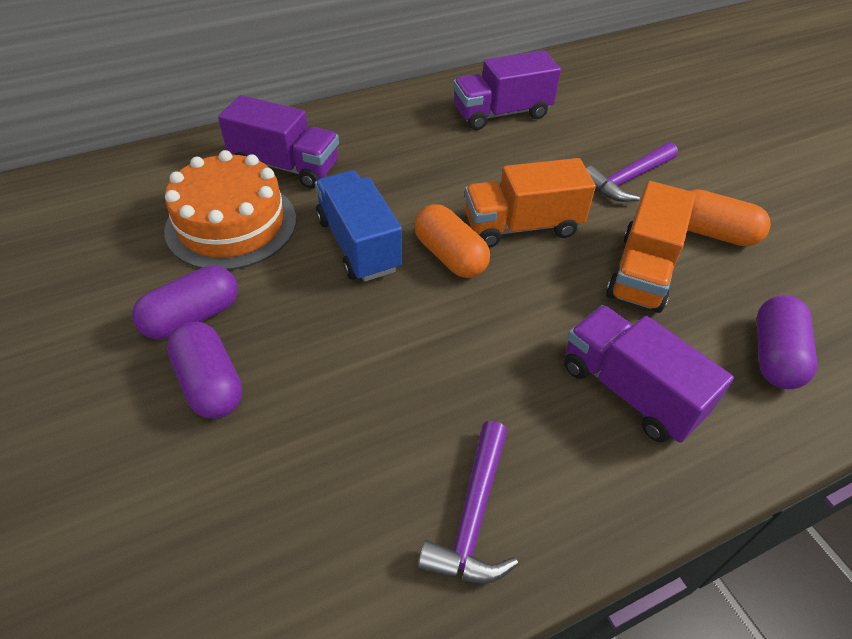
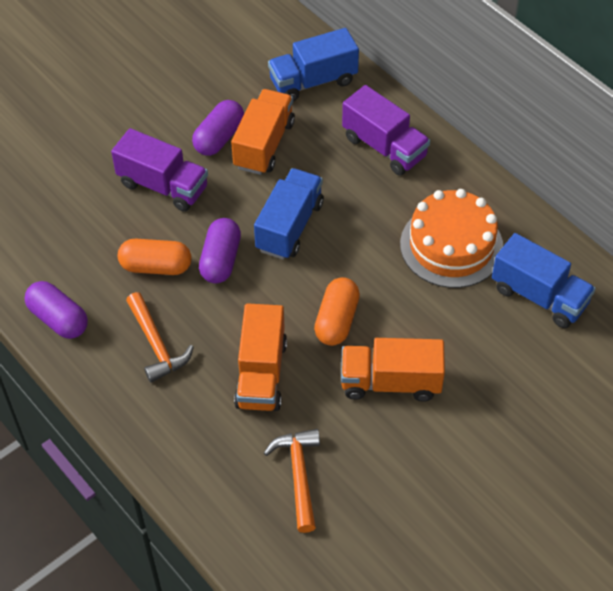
blue truck: 1 -> 3
orange hammer: 0 -> 2
orange truck: 2 -> 3
purple hammer: 2 -> 0
purple truck: 3 -> 2

